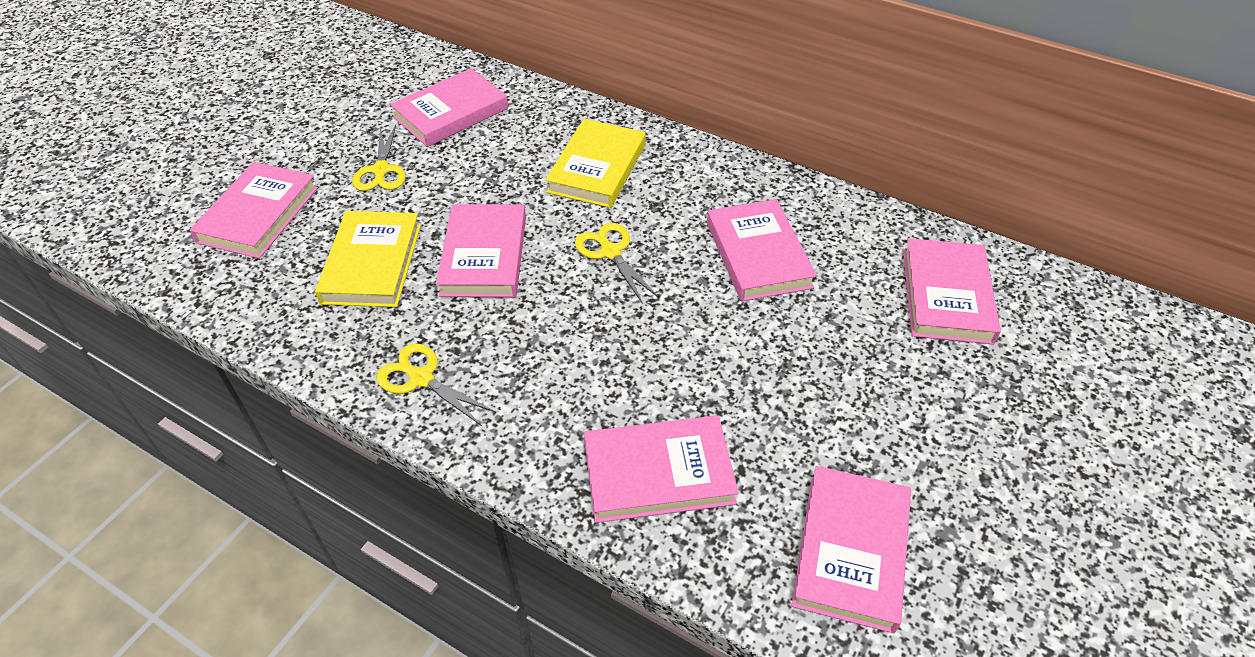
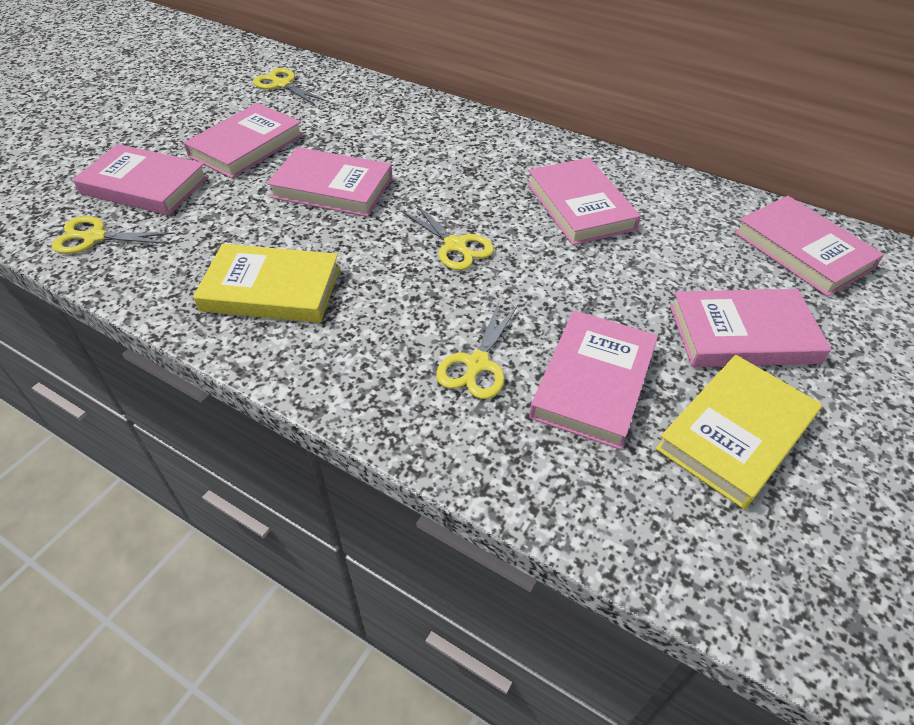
yellow scissors: 3 -> 4

